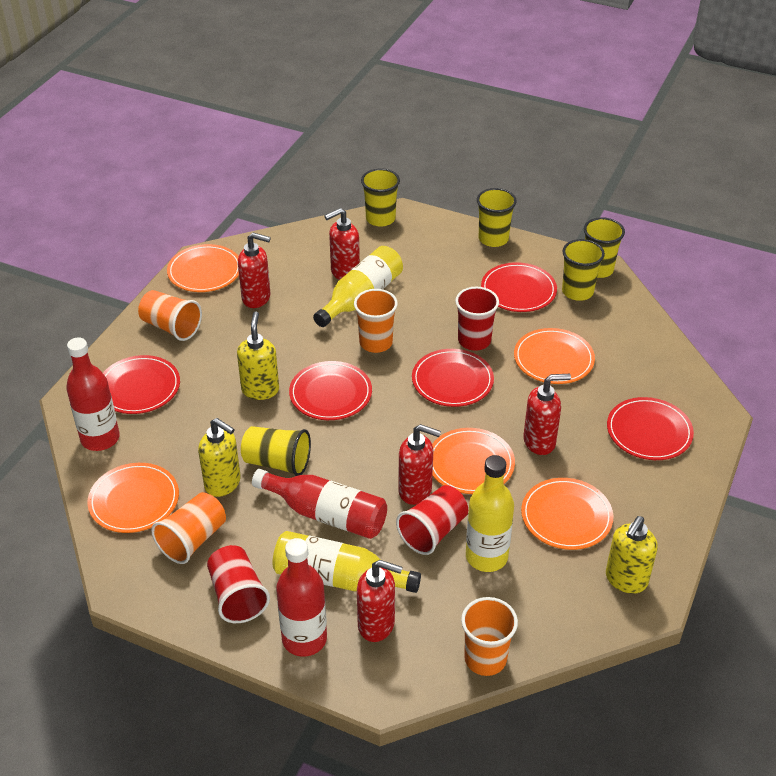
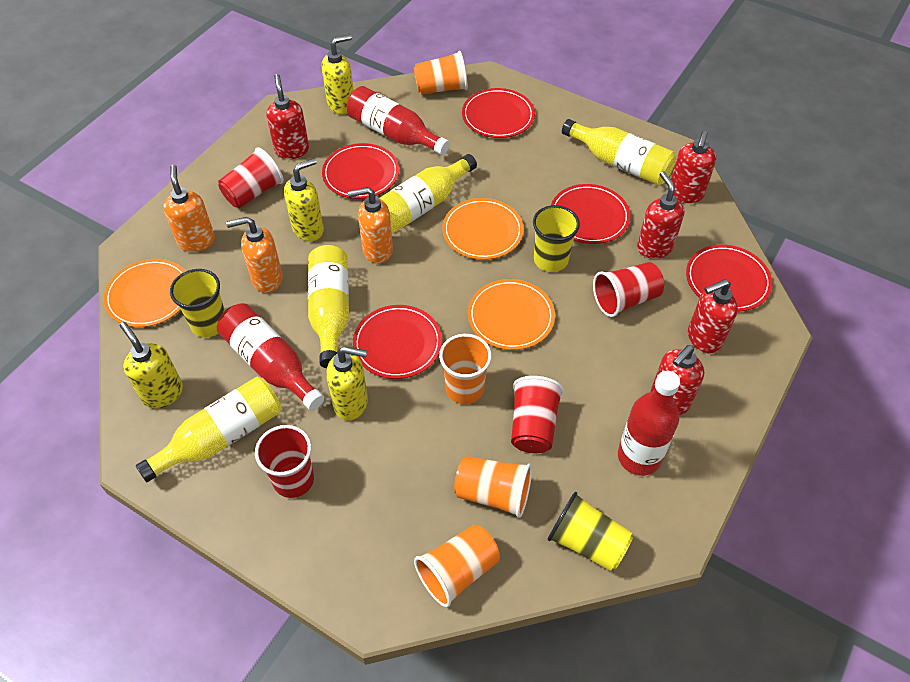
orange plate: 5 -> 3
orange soap dispenser: 0 -> 3
red cup: 3 -> 4
yellow bottle: 3 -> 4
yellow cup: 5 -> 3
yellow soap dispenser: 3 -> 4

